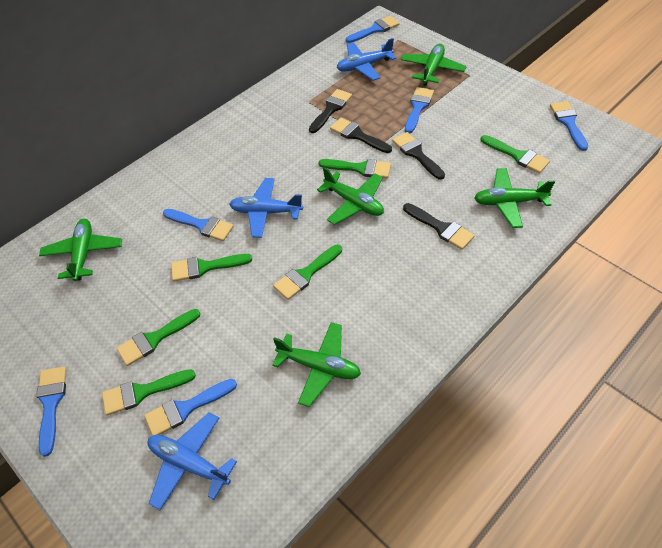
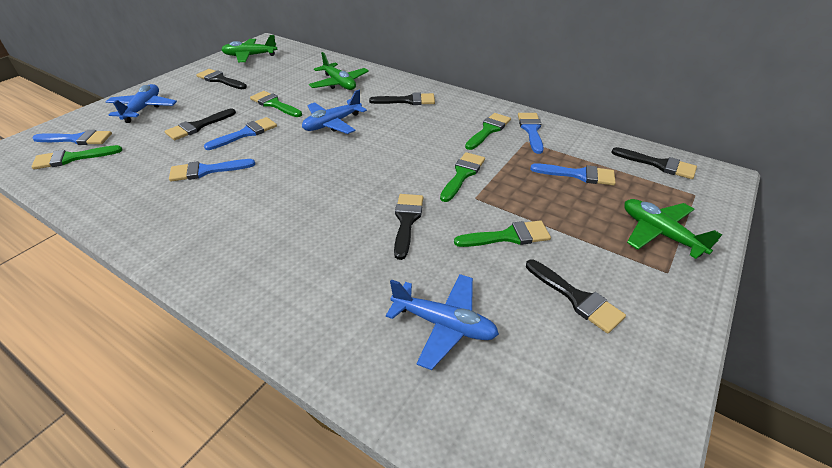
black brush: 4 -> 6
blue brush: 6 -> 5
green brush: 6 -> 5
green plane: 5 -> 3

